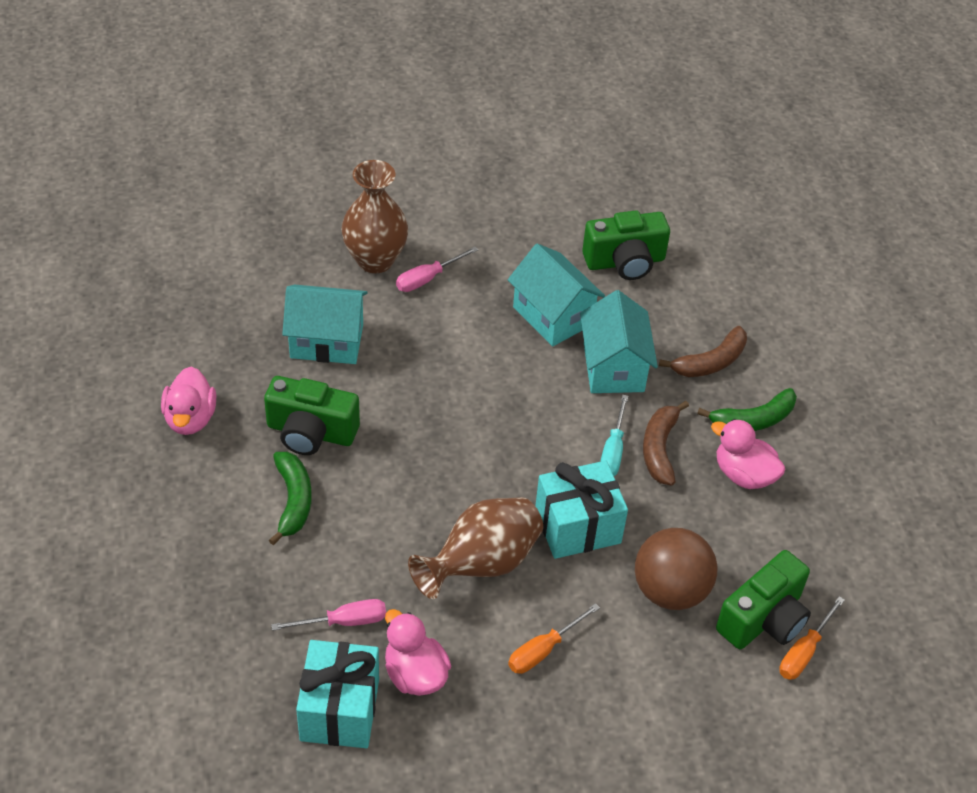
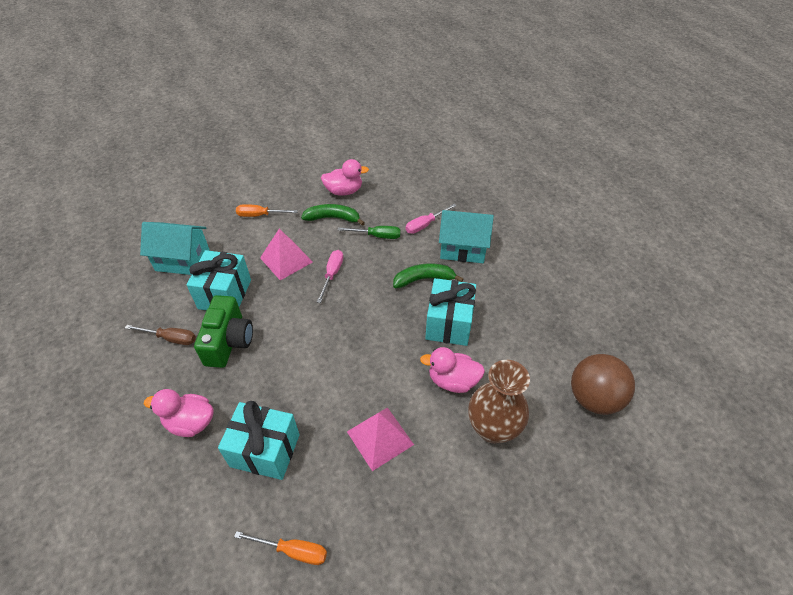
brown banana: 2 -> 0
brown screwdriver: 0 -> 1
brown vase: 2 -> 1
green camera: 3 -> 1
green screwdriver: 0 -> 1
pink pyramid: 0 -> 2
turquoise gift: 2 -> 3
turquoise house: 3 -> 2
turquoise screwdriver: 1 -> 0

